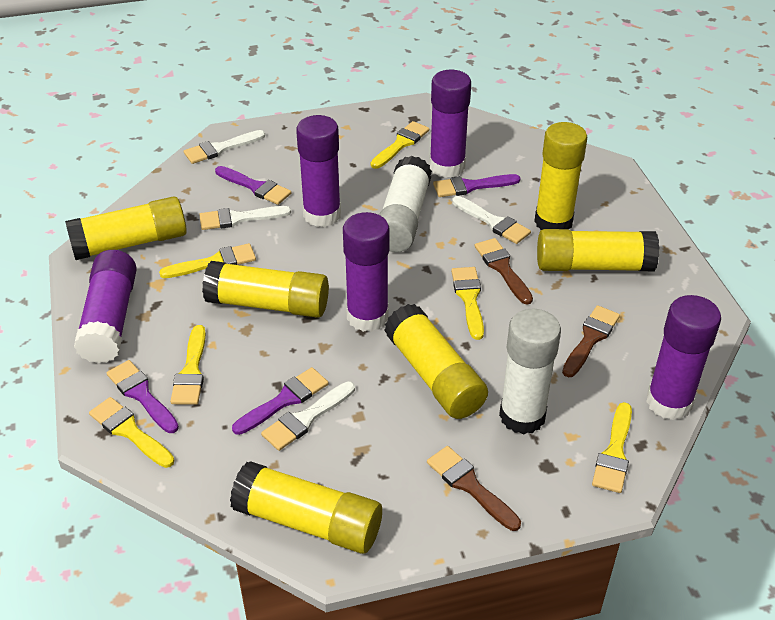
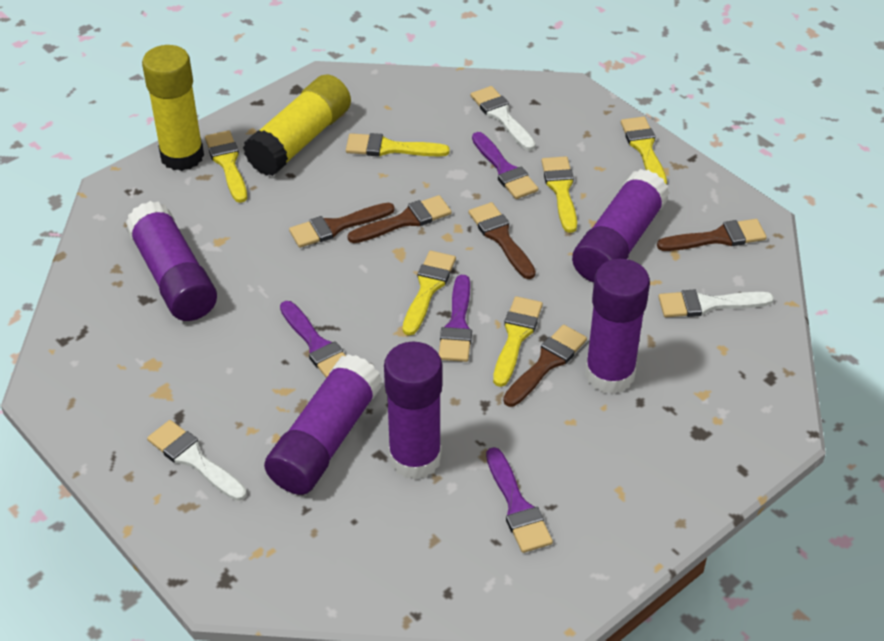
brown brush: 3 -> 5
white brush: 4 -> 3
white glue stick: 2 -> 0
yellow glue stick: 6 -> 2

